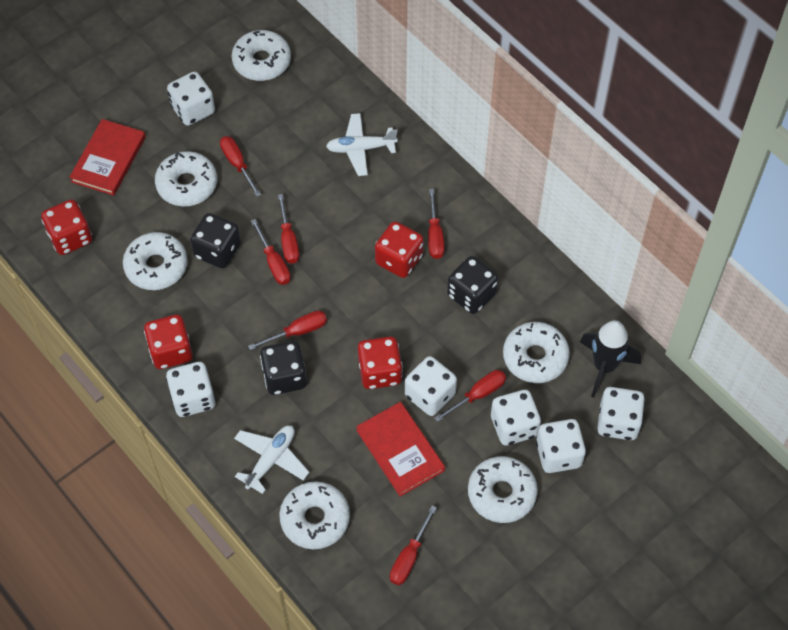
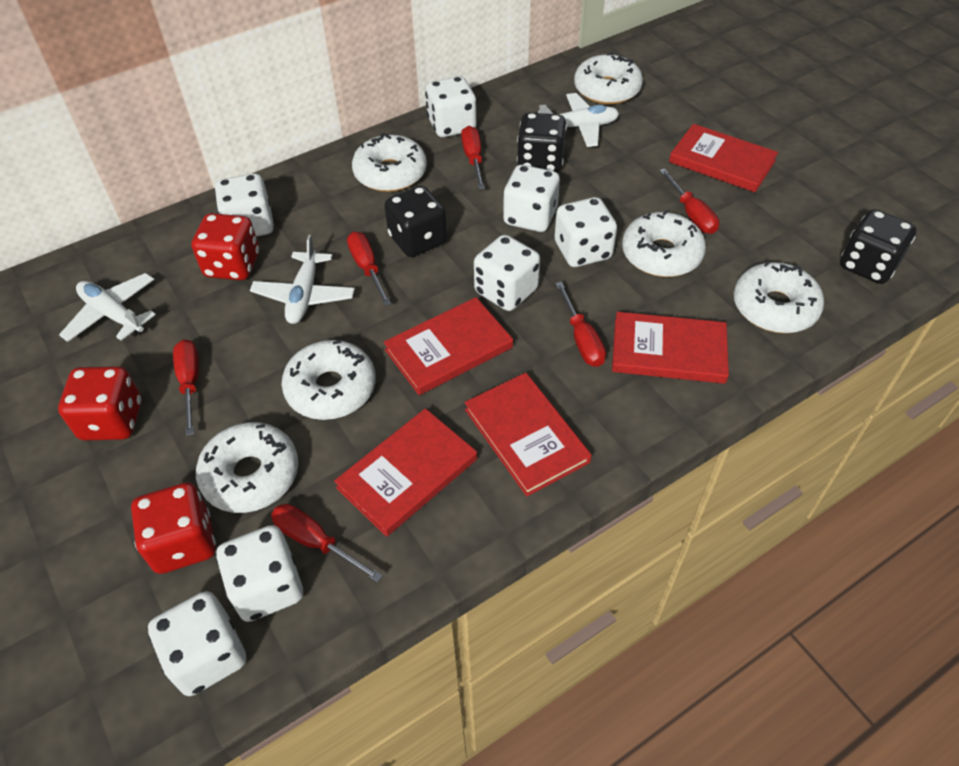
black rocket: 1 -> 0
red book: 2 -> 5
red dice: 4 -> 3
red screwdriver: 7 -> 6
white dice: 6 -> 7
white plane: 2 -> 3

